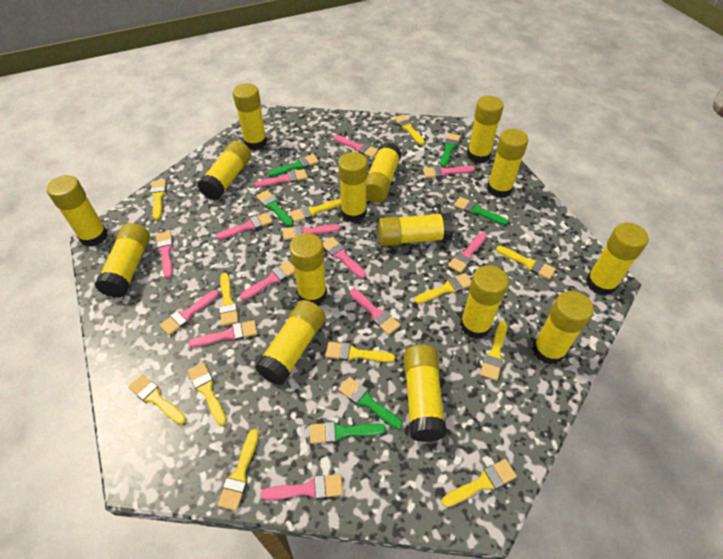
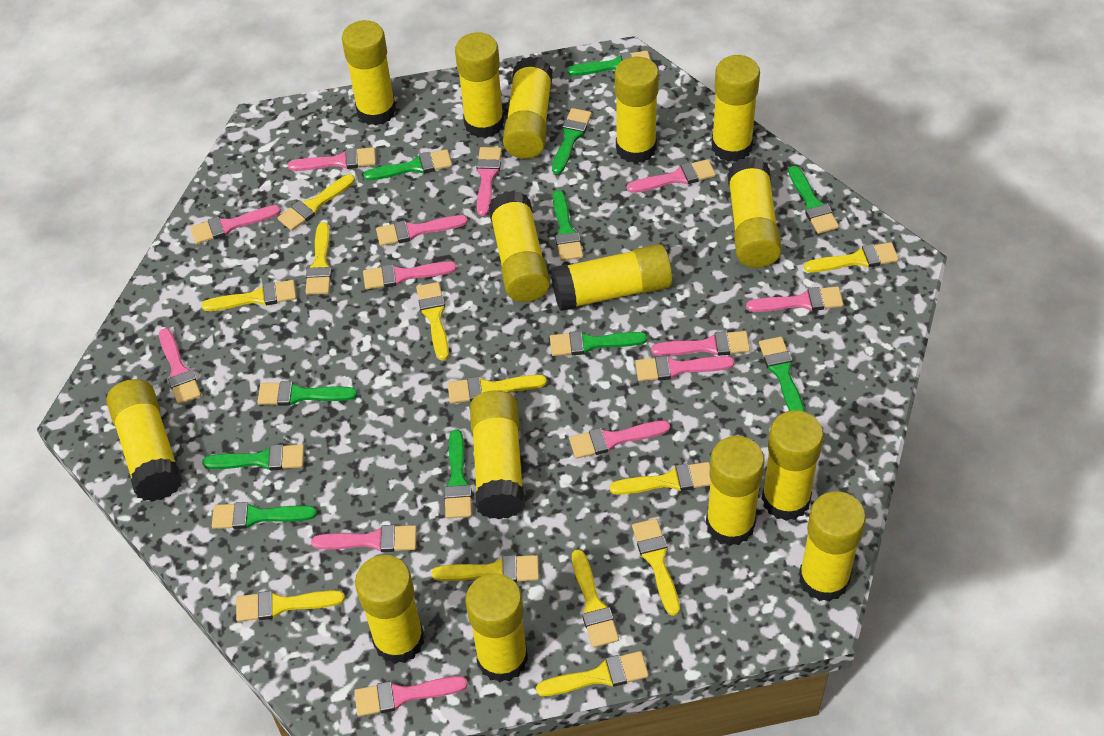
green brush: 6 -> 11

